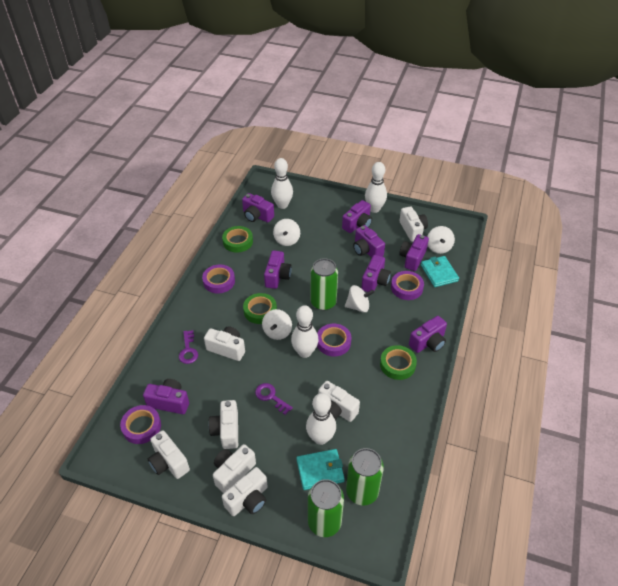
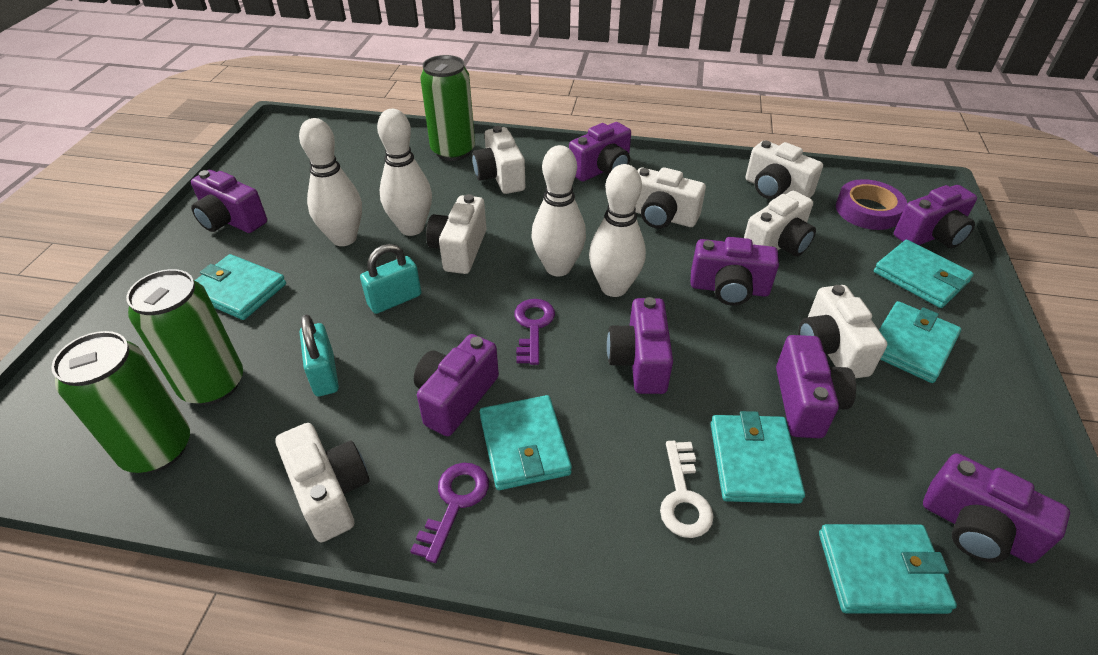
green tape: 3 -> 0
purple tape: 4 -> 1
turquoise padlock: 0 -> 2
turquoise wallet: 2 -> 6
white key: 0 -> 1
white spinning top: 4 -> 0

